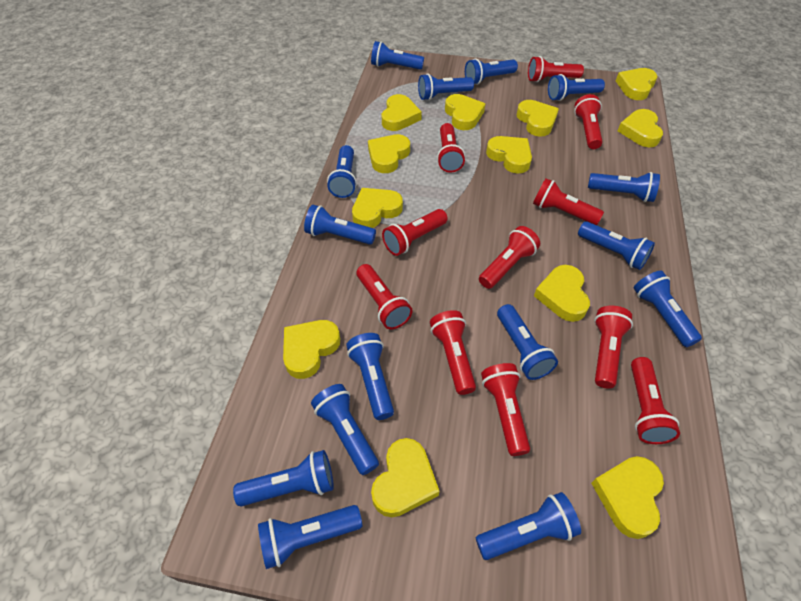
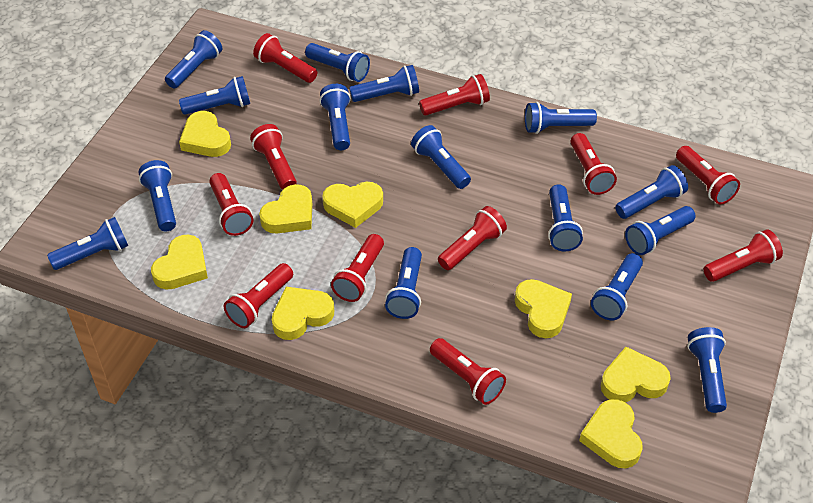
yellow heart: 12 -> 8

